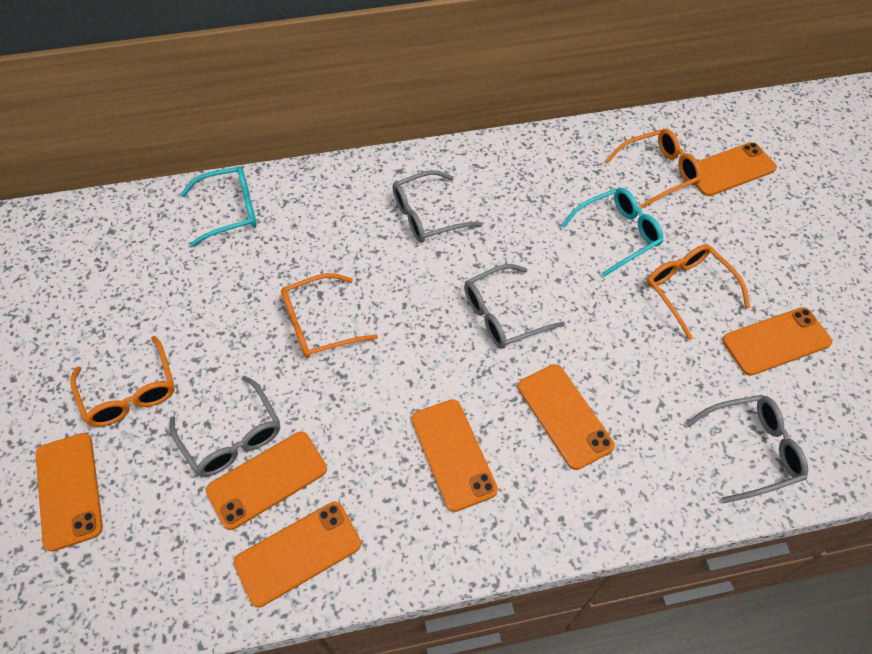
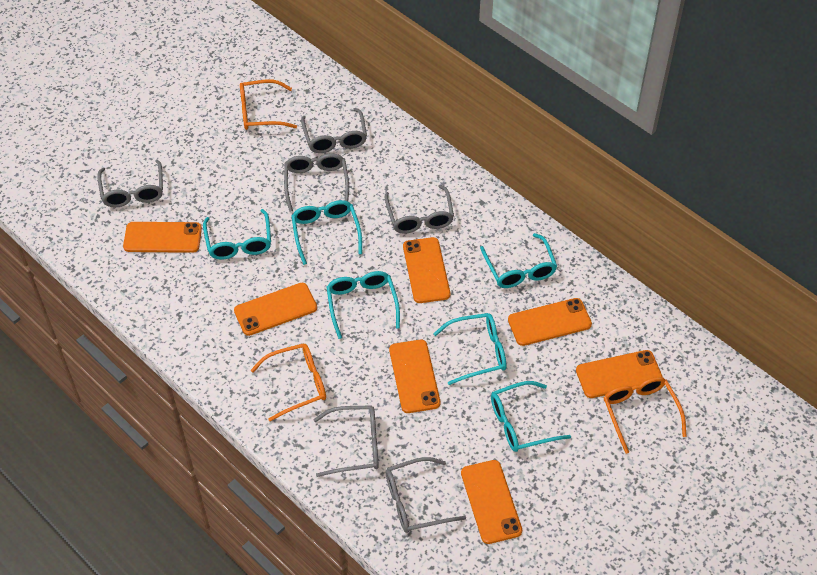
grey glasses: 4 -> 6
orange glasses: 4 -> 3
turquoise glasses: 2 -> 6

